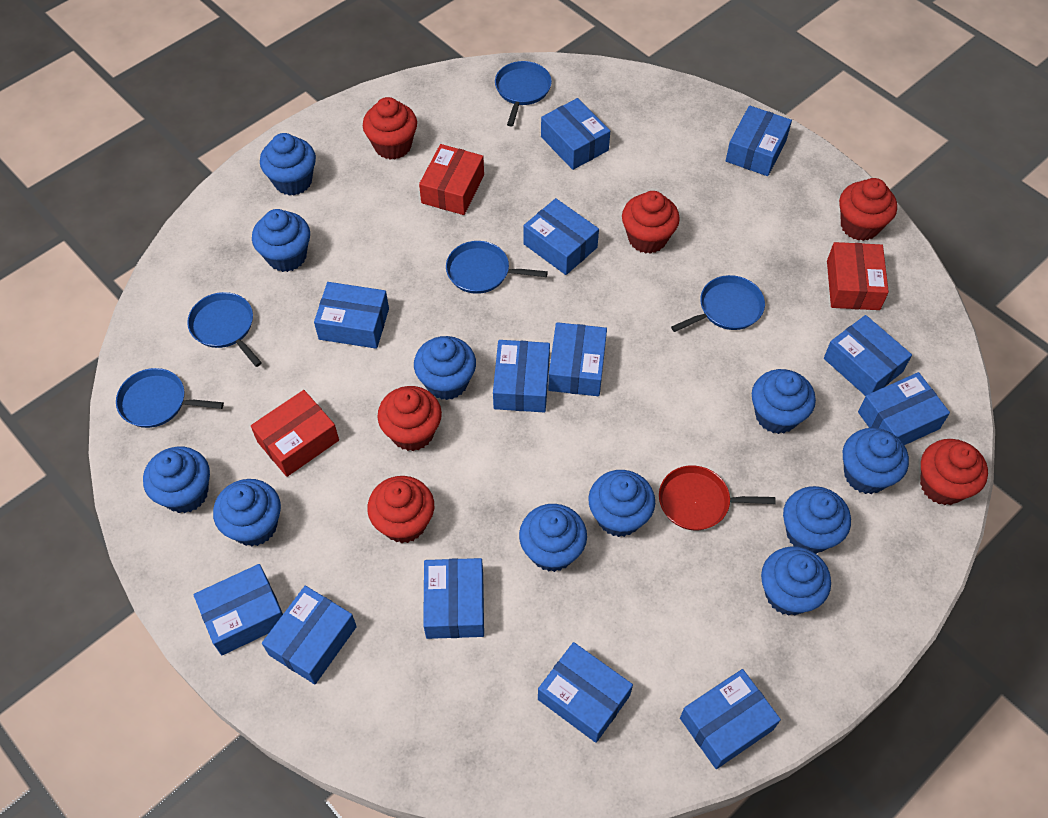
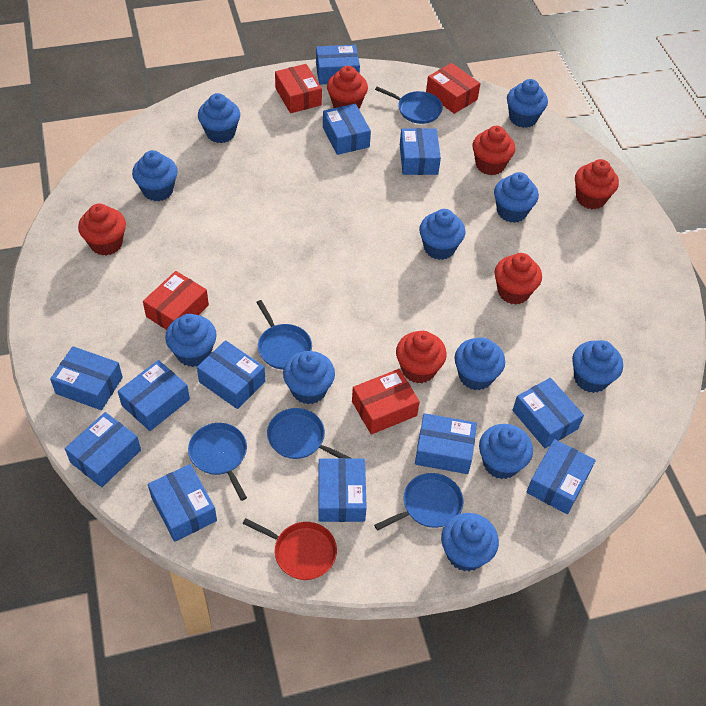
blue box: 13 -> 12
red box: 3 -> 4

